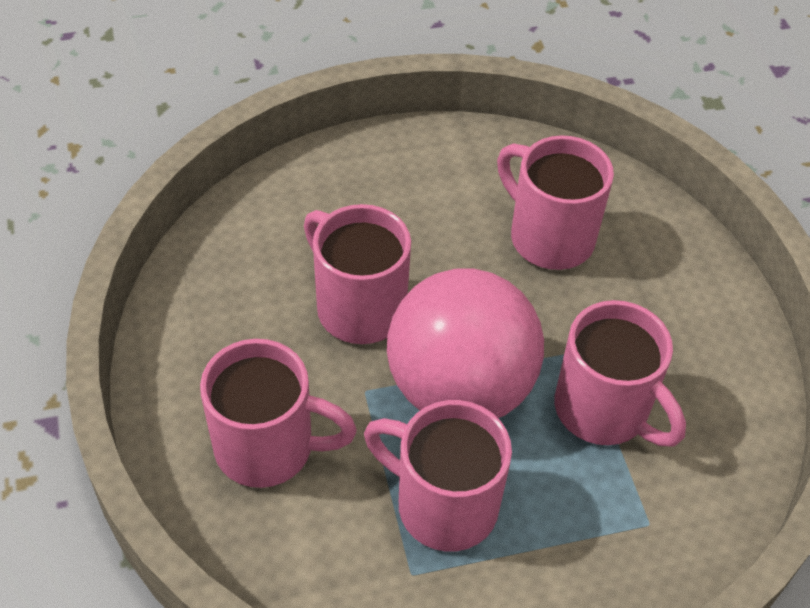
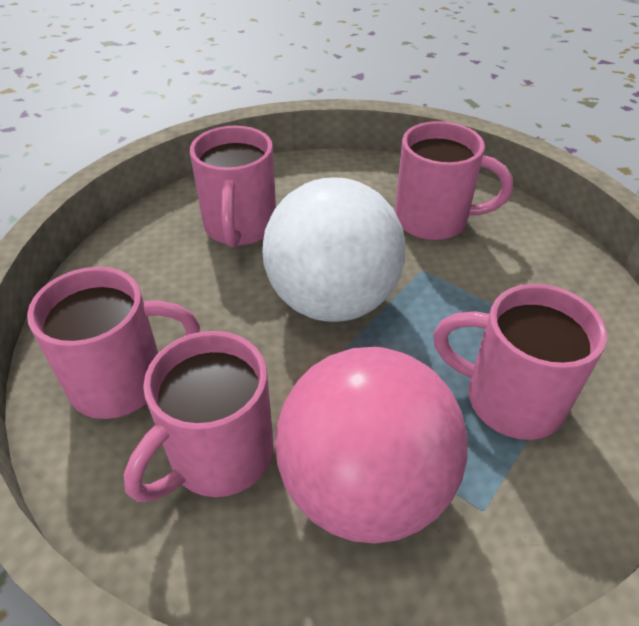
white ball: 0 -> 1

